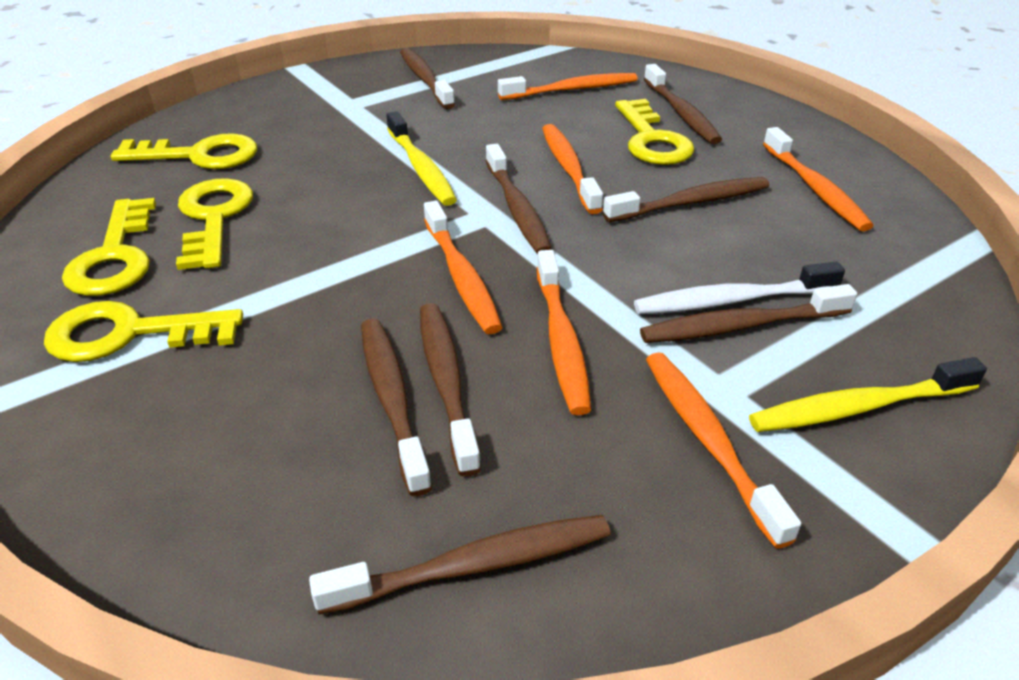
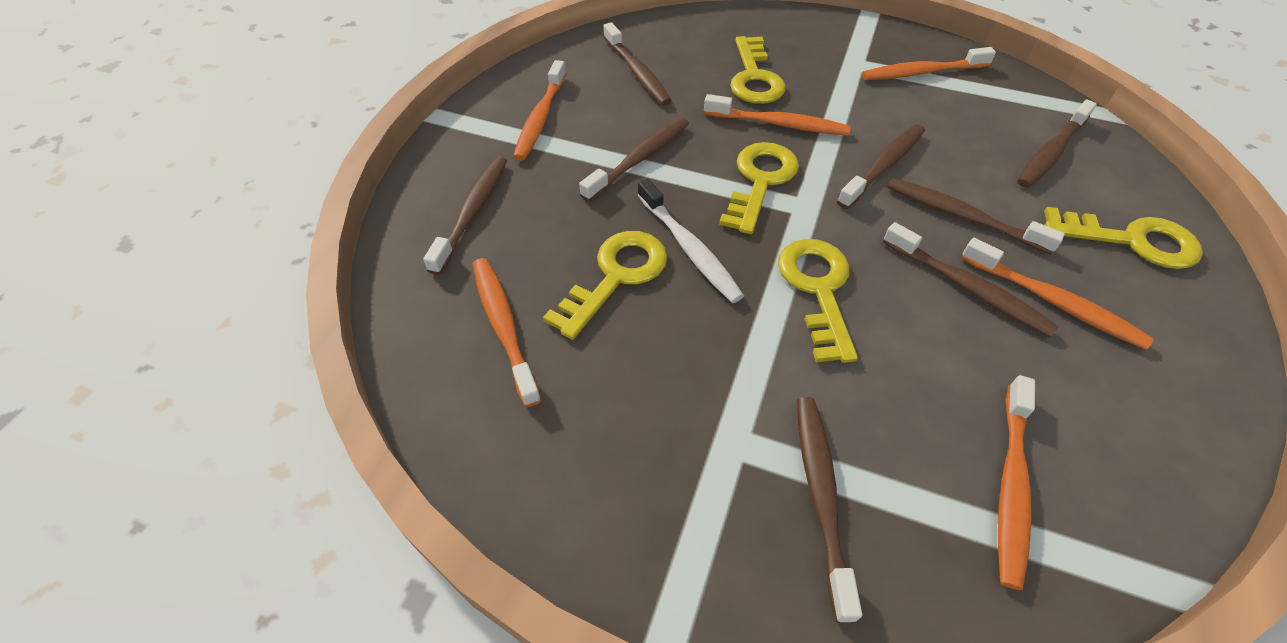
yellow toothbrush: 2 -> 0

